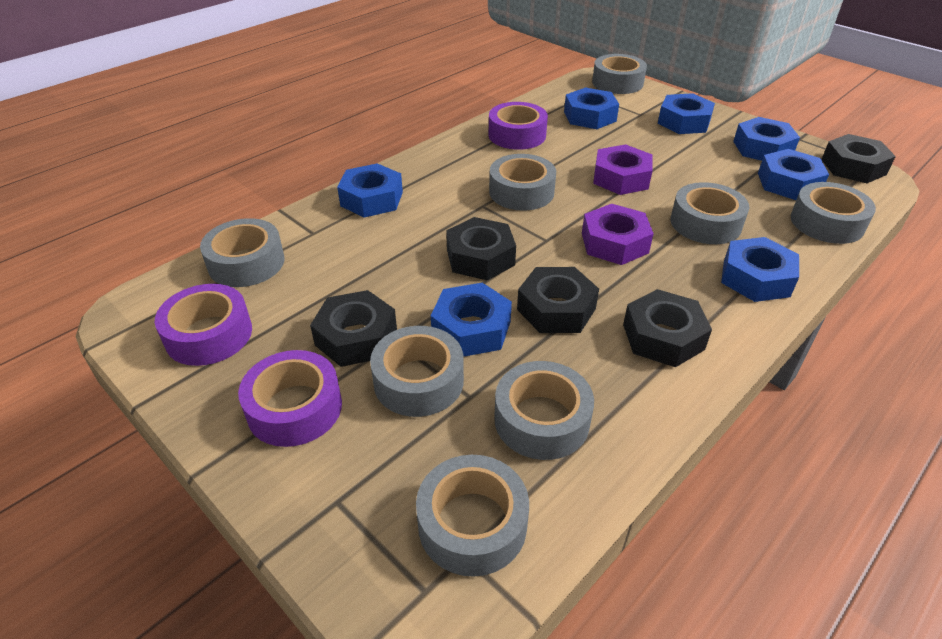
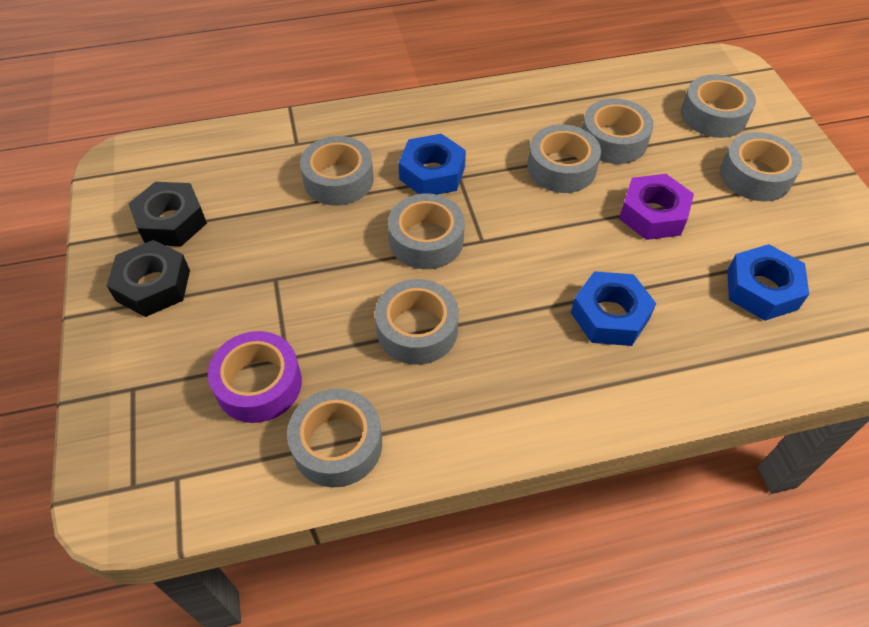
black nut: 5 -> 2
blue nut: 7 -> 3
purple nut: 2 -> 1
purple tape: 3 -> 1

